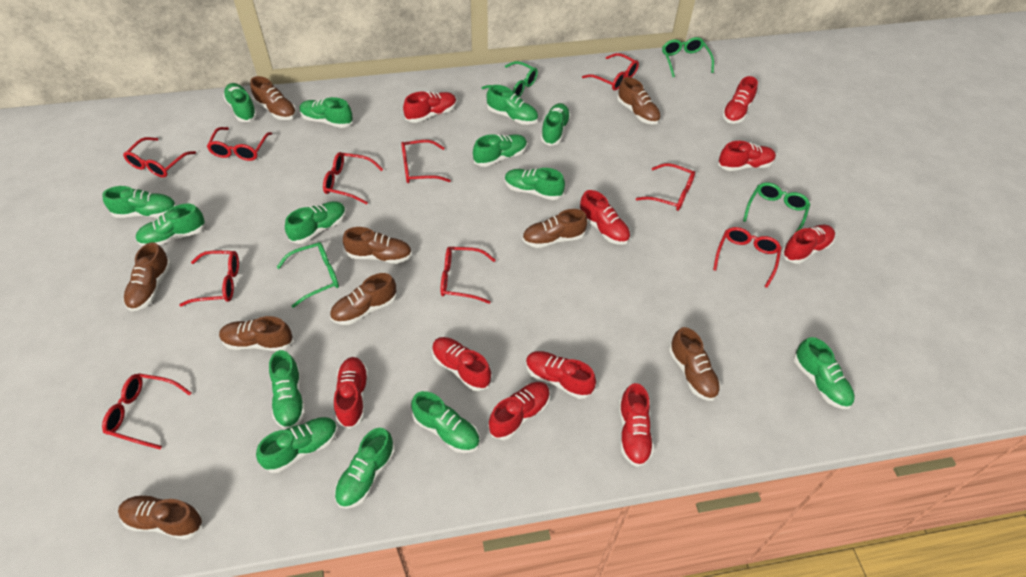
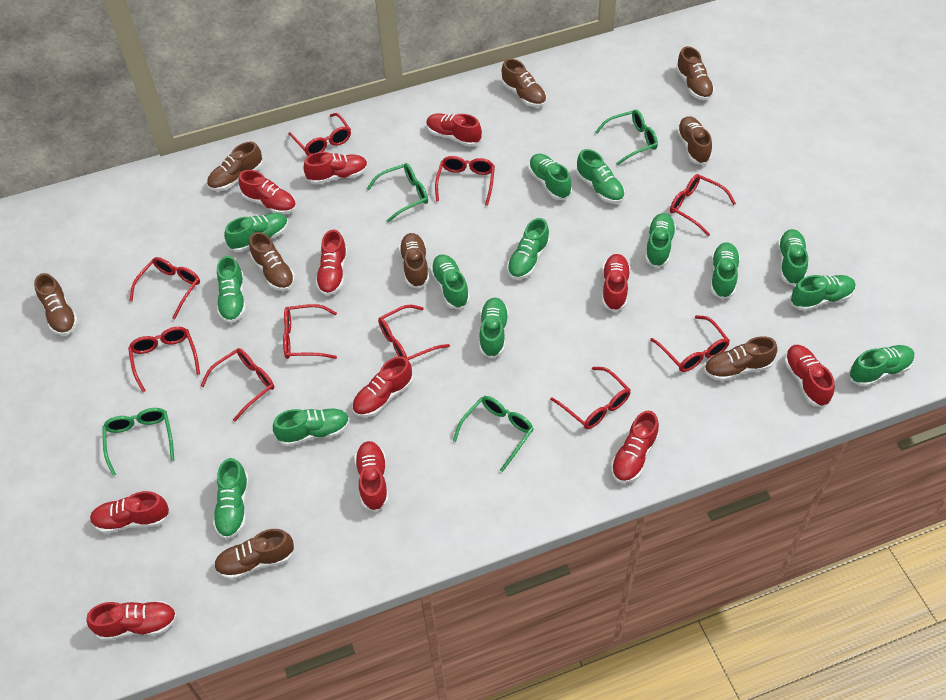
red shoe: 10 -> 11

